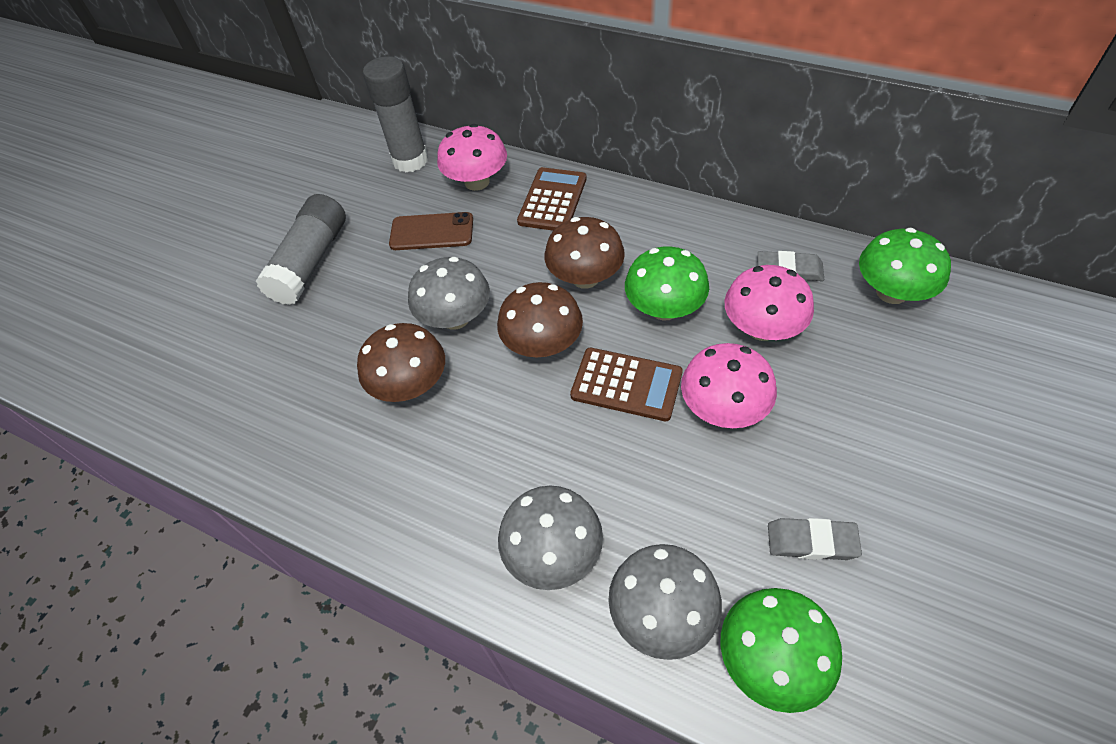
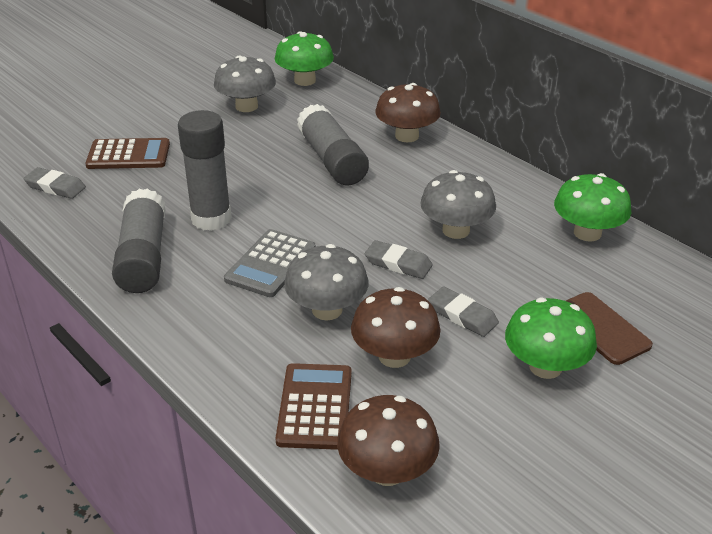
grey calculator: 0 -> 1
grey eraser: 2 -> 3
grey glue stick: 2 -> 3
pink mushroom: 3 -> 0

